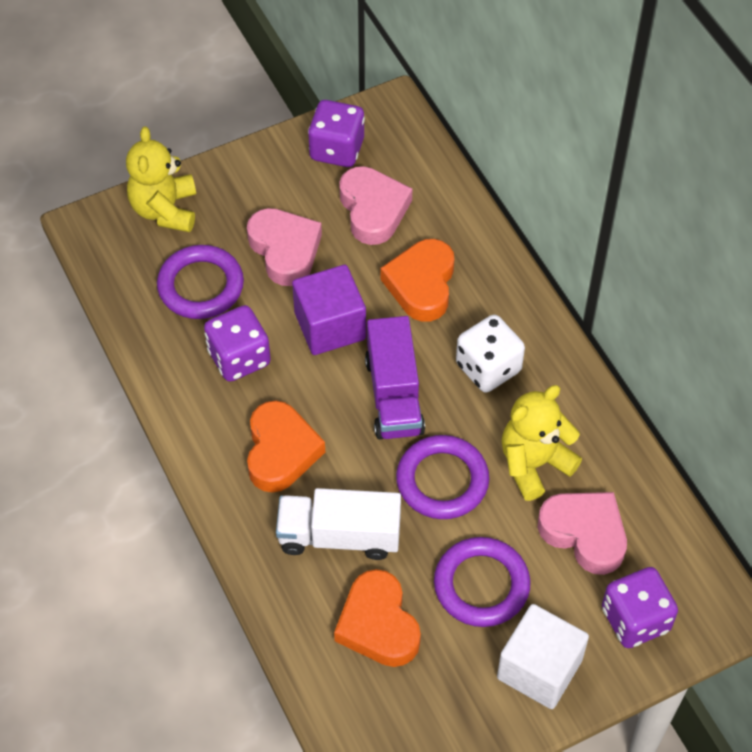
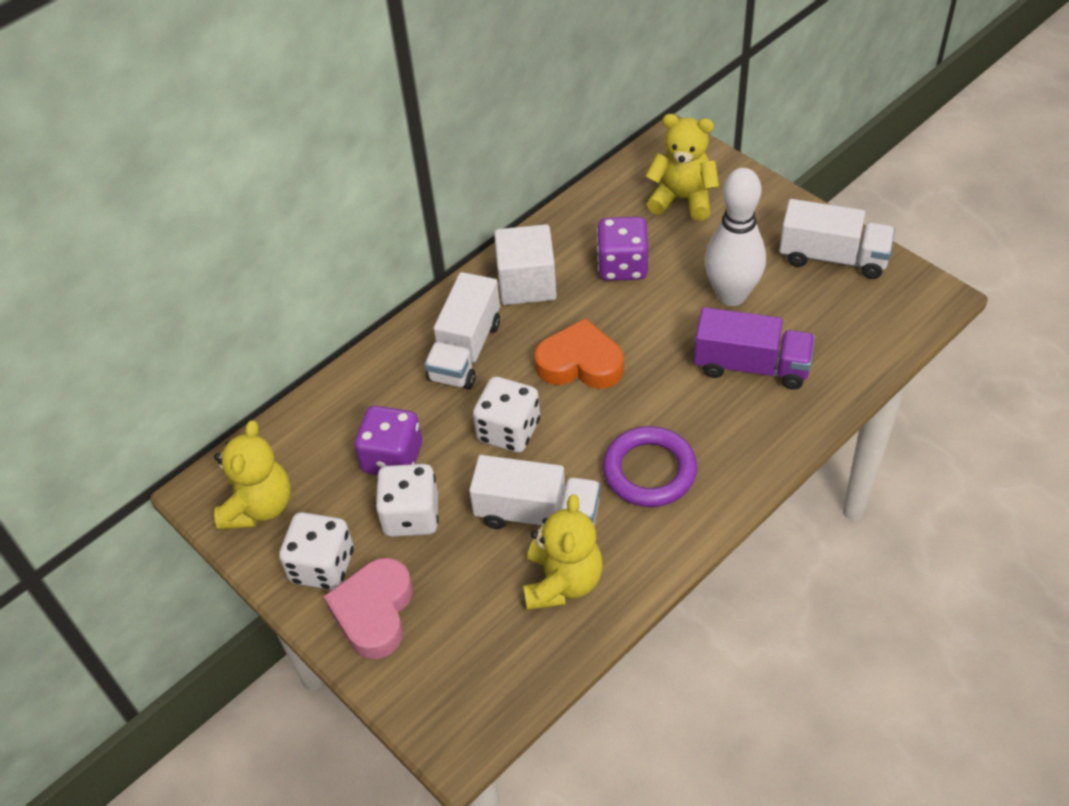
orange heart: 3 -> 1
pink heart: 3 -> 1
purple cube: 1 -> 0
purple dice: 3 -> 2
purple ring: 3 -> 1
white bowling pin: 0 -> 1
white dice: 1 -> 3
white truck: 1 -> 3
yellow teddy bear: 2 -> 3

